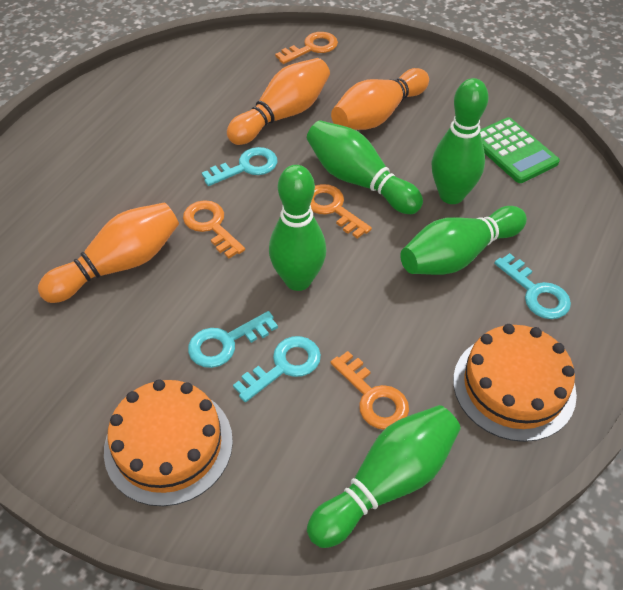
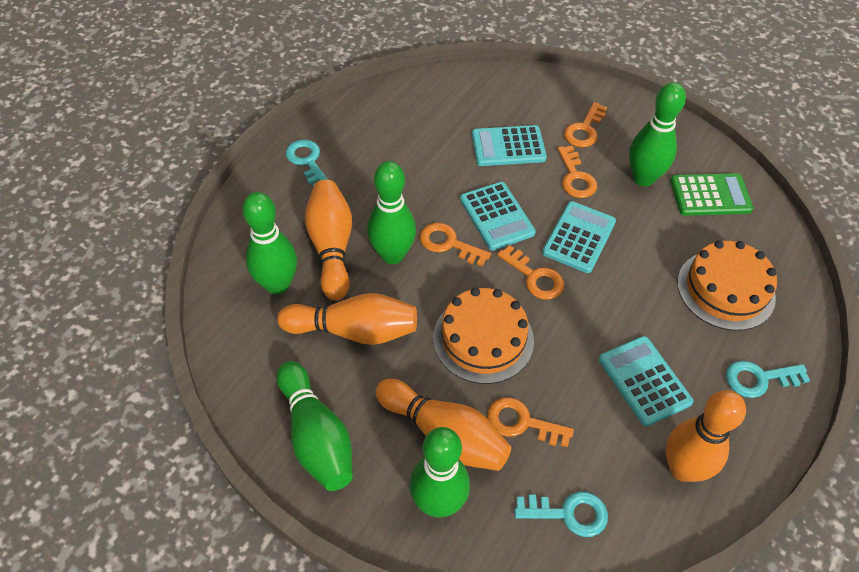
orange bowling pin: 3 -> 4
orange key: 4 -> 5
turquoise calculator: 0 -> 4
turquoise key: 4 -> 3

